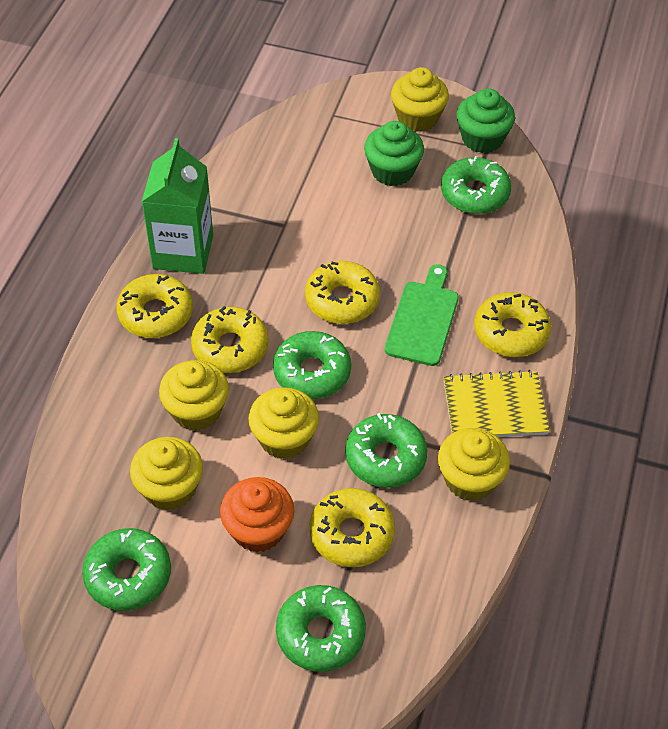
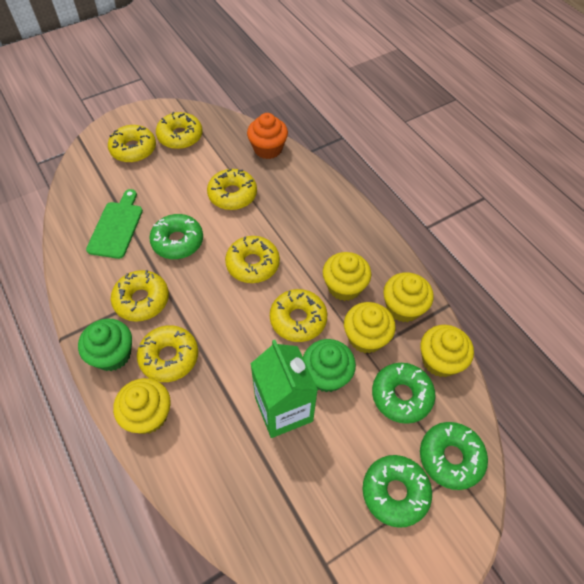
green donut: 5 -> 4
yellow donut: 5 -> 7
yellow notebook: 1 -> 0

